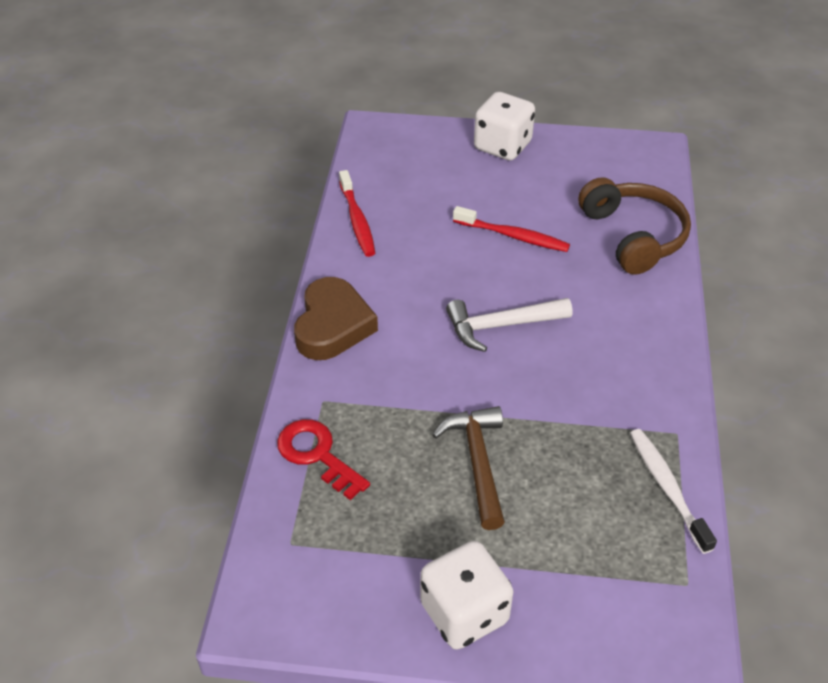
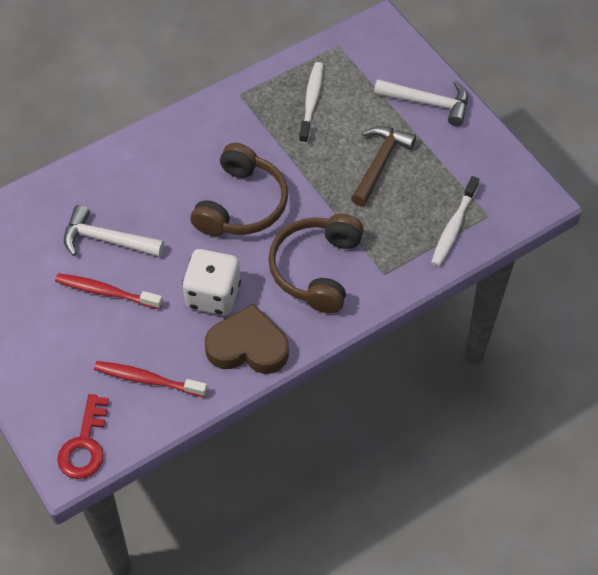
brown headphones: 1 -> 2
white dice: 2 -> 1
white hammer: 1 -> 2
white toothbrush: 1 -> 2

